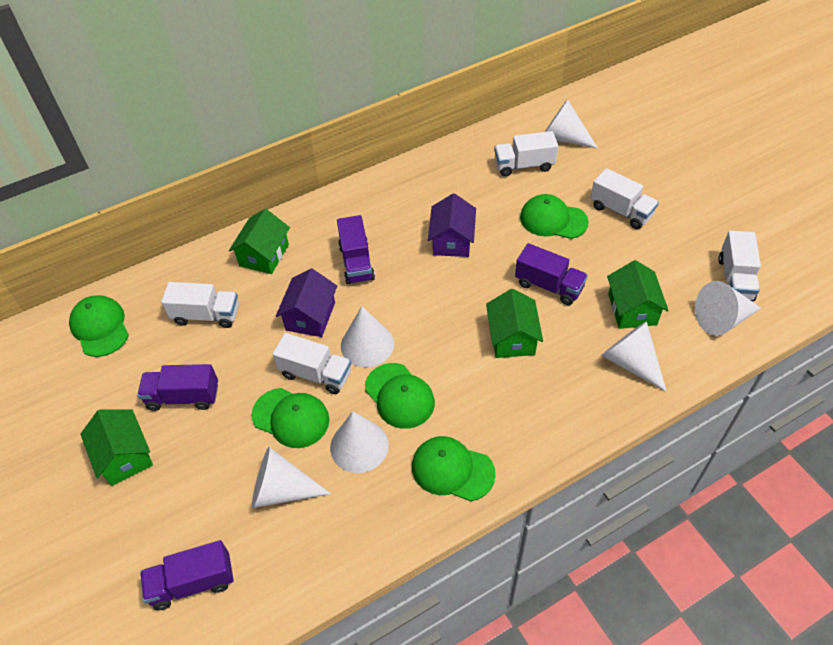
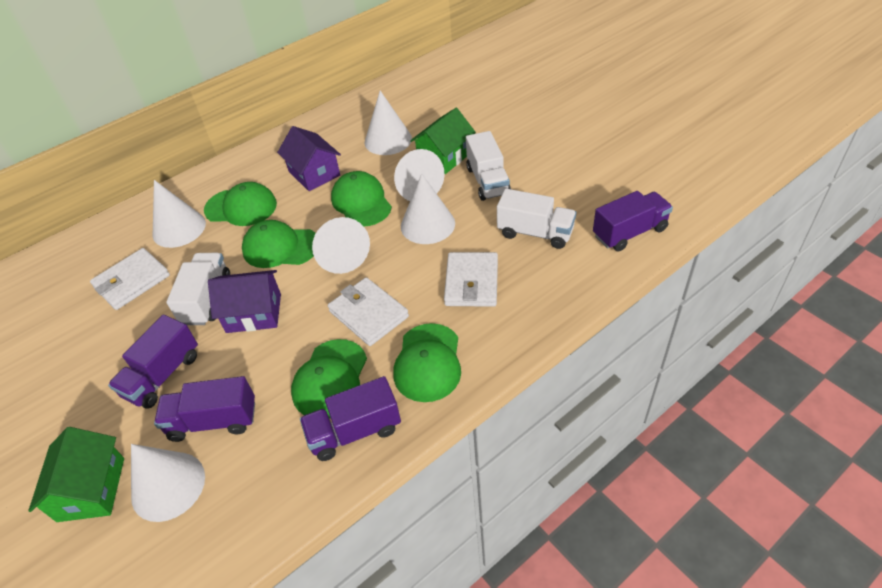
green house: 4 -> 2
white truck: 5 -> 3
white wallet: 0 -> 3

